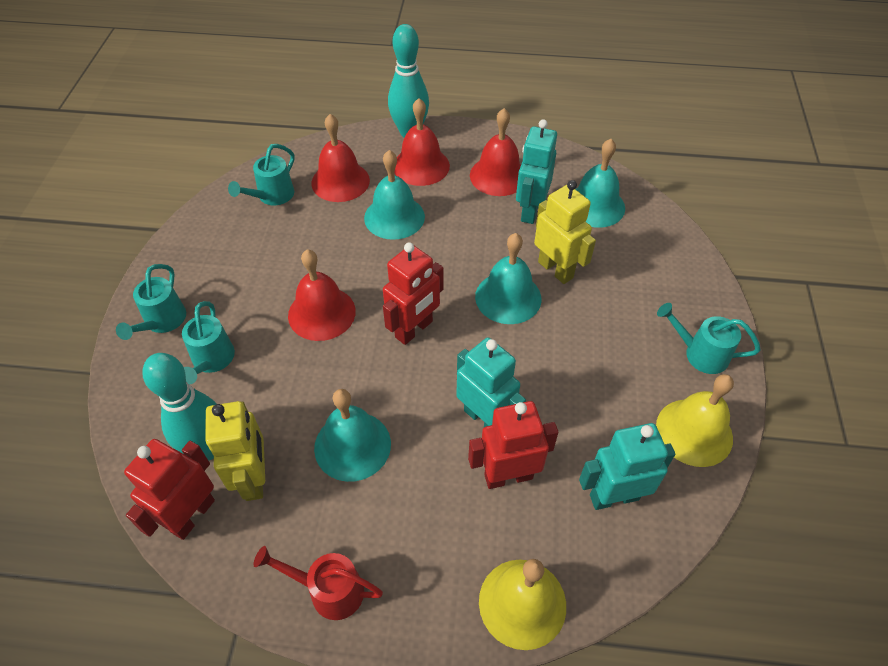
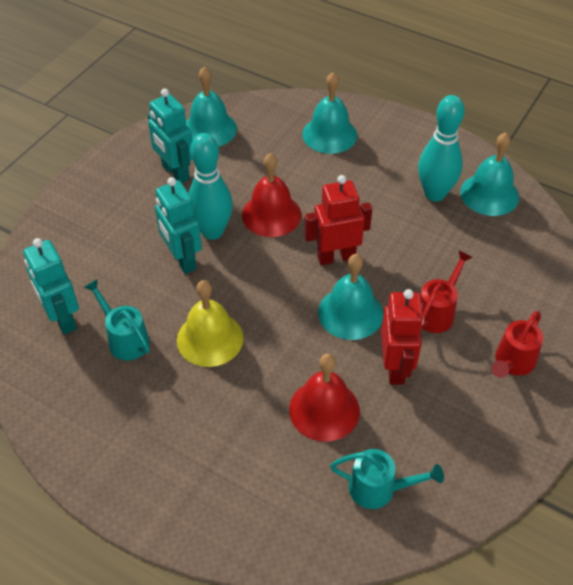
red bell: 4 -> 2
red robot: 3 -> 2
red watering can: 1 -> 2
turquoise watering can: 4 -> 2
yellow bell: 2 -> 1
yellow robot: 2 -> 0

